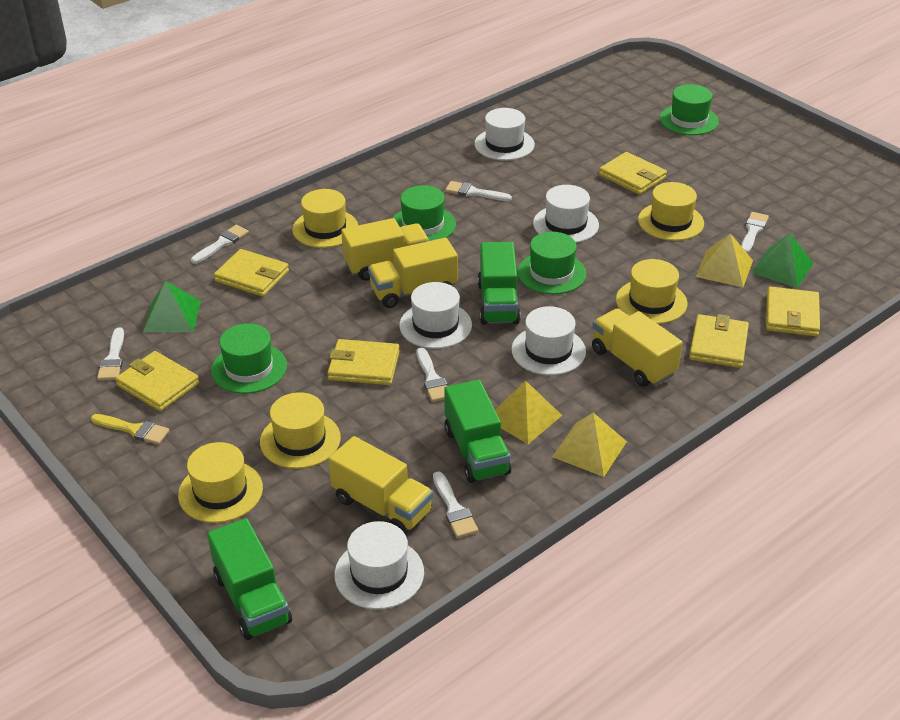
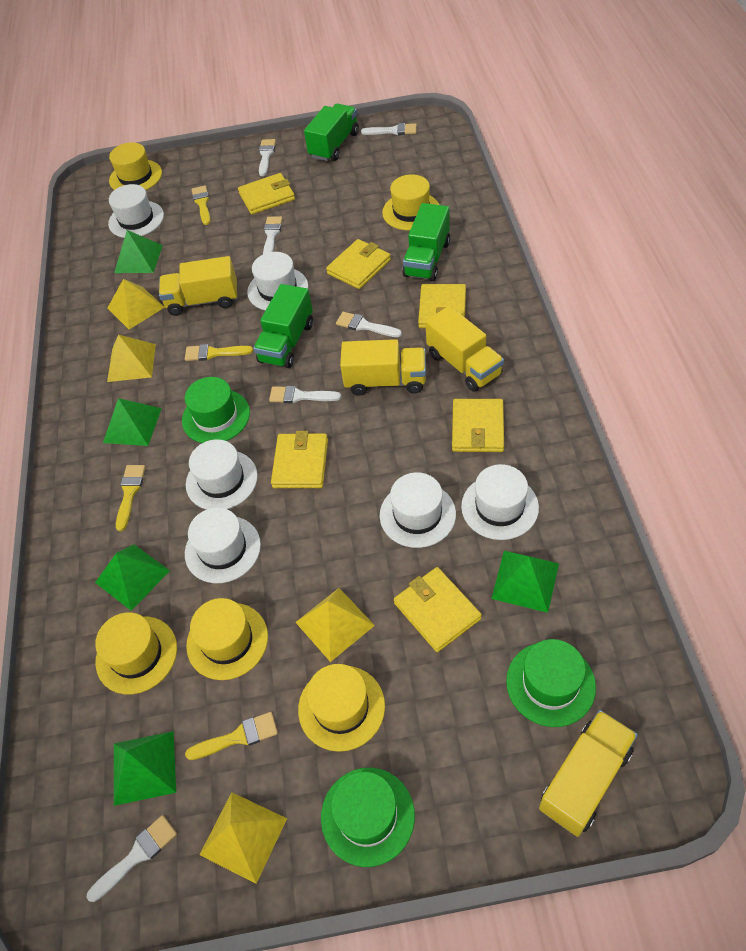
green hat: 4 -> 3
green pyramid: 2 -> 5
white hat: 5 -> 6
yellow brush: 1 -> 4
yellow pyramid: 3 -> 4

